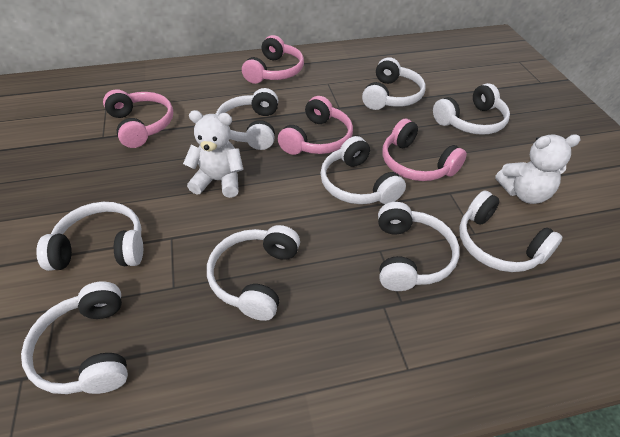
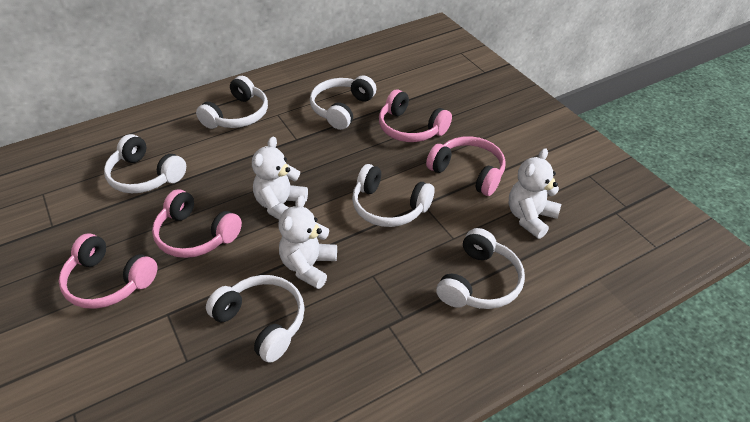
white headphones: 9 -> 6
white teddy bear: 2 -> 3

